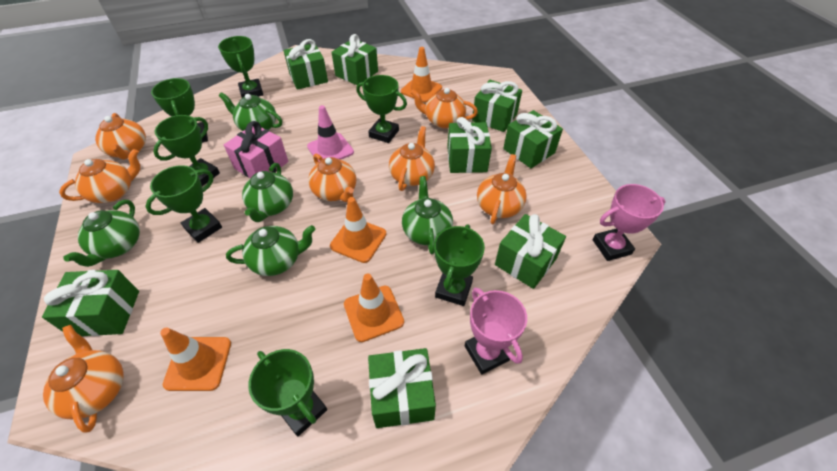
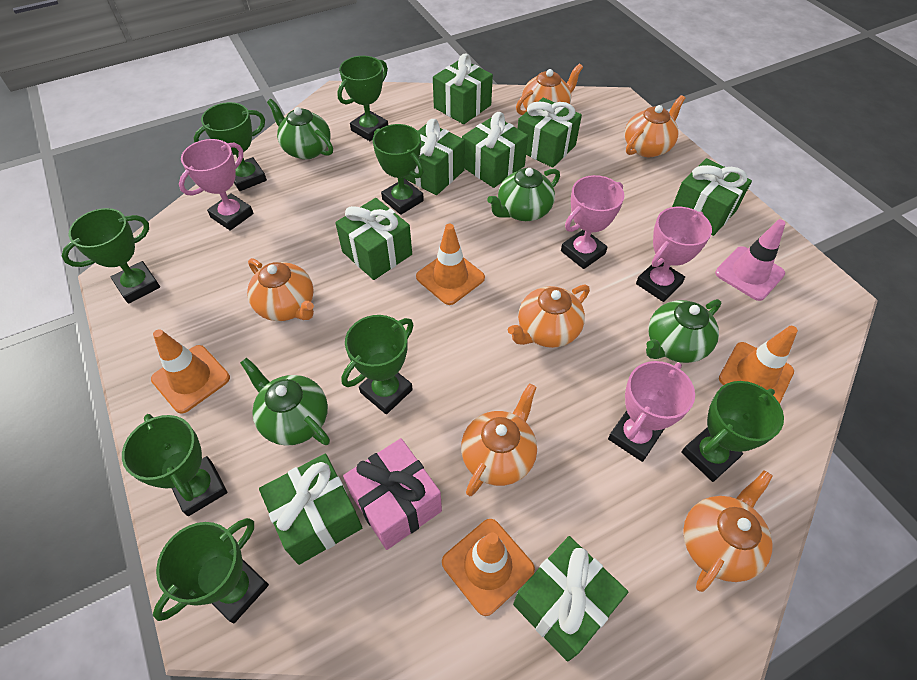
green teapot: 5 -> 4
green trophy: 7 -> 8
orange teapot: 7 -> 6
pink trophy: 2 -> 4

